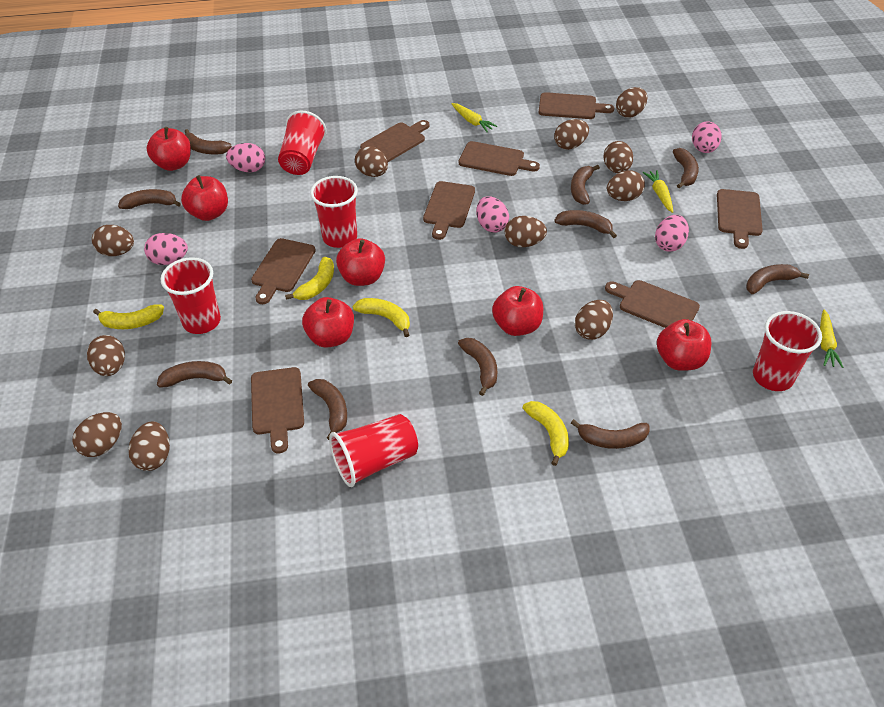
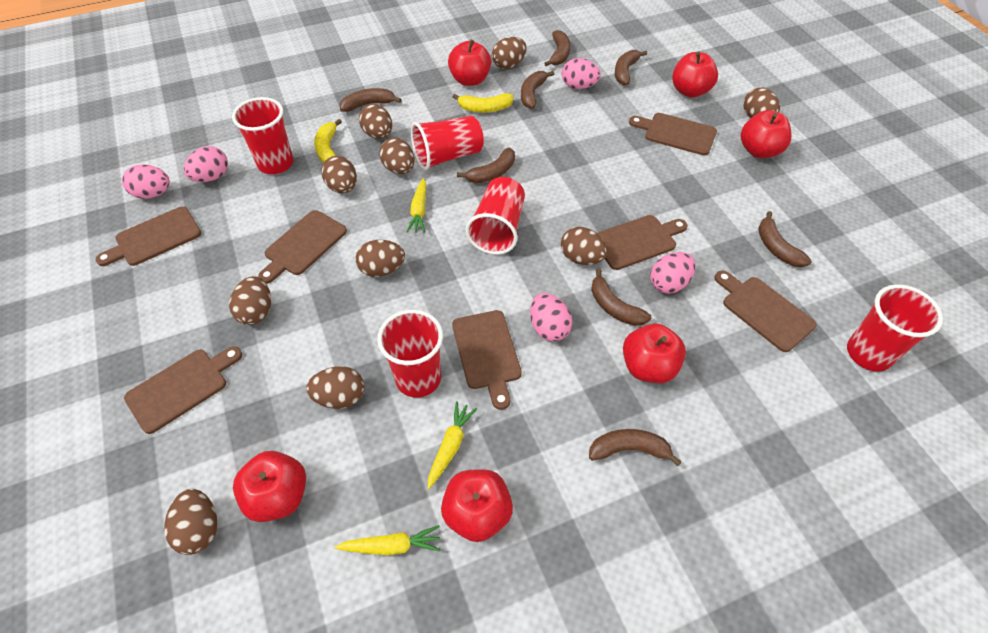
brown banana: 10 -> 8
brown cutting board: 8 -> 7
brown egg: 11 -> 10
yellow banana: 4 -> 2

